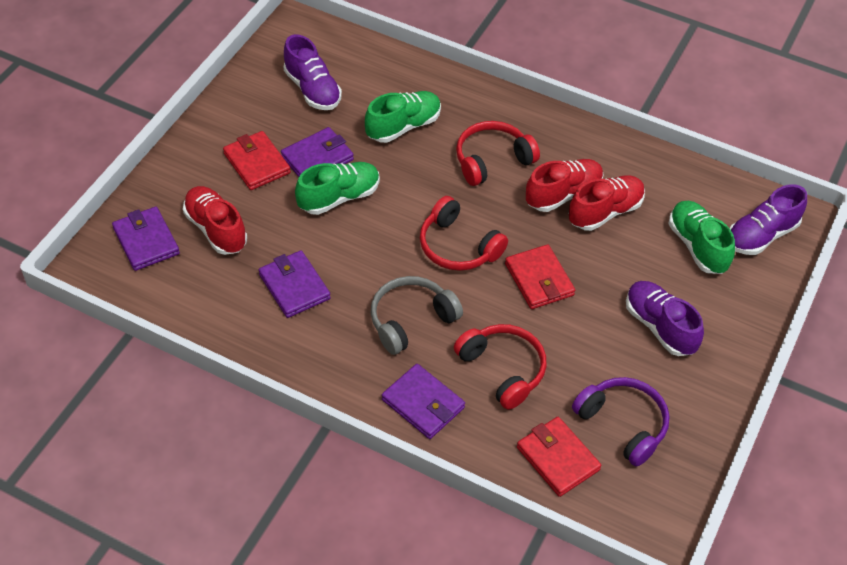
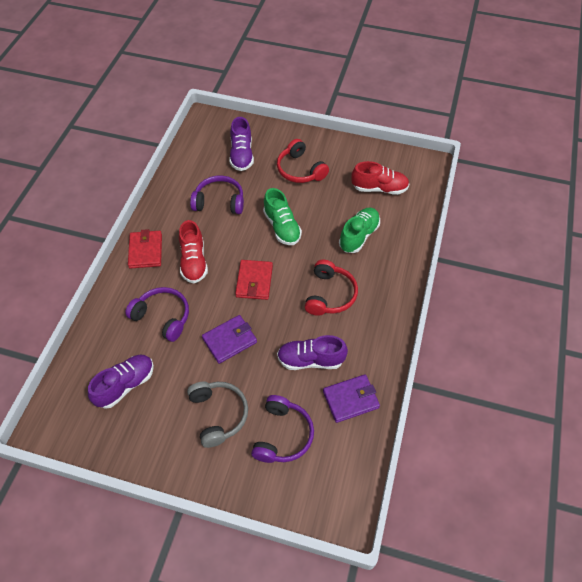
green shoe: 3 -> 2
purple headphones: 1 -> 3
purple wallet: 4 -> 2
red headphones: 3 -> 2
red shoe: 3 -> 2
red wallet: 3 -> 2

